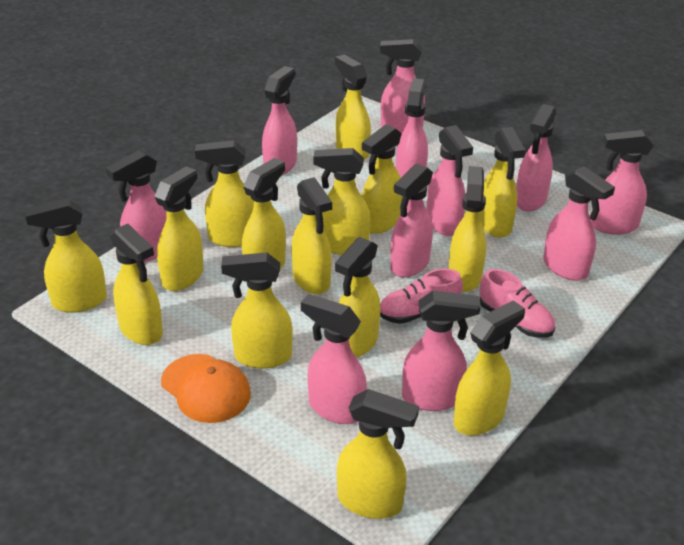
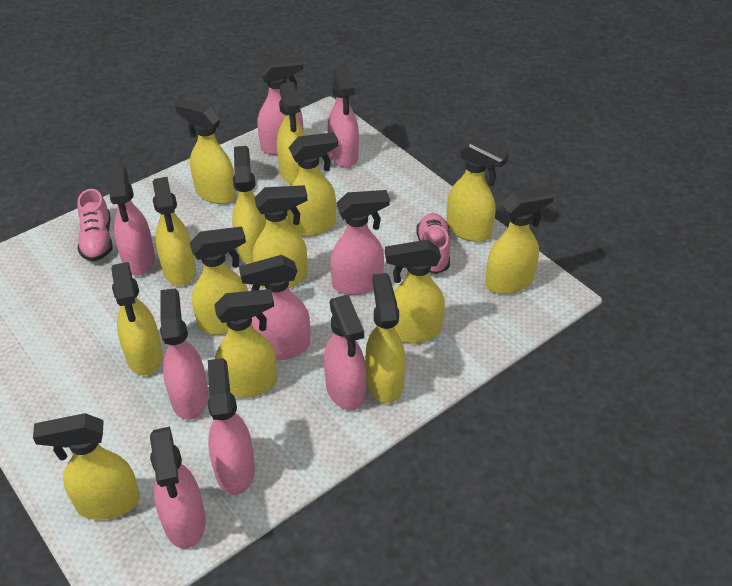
orange cap: 1 -> 0
pink spray bottle: 11 -> 9
yellow spray bottle: 15 -> 14

